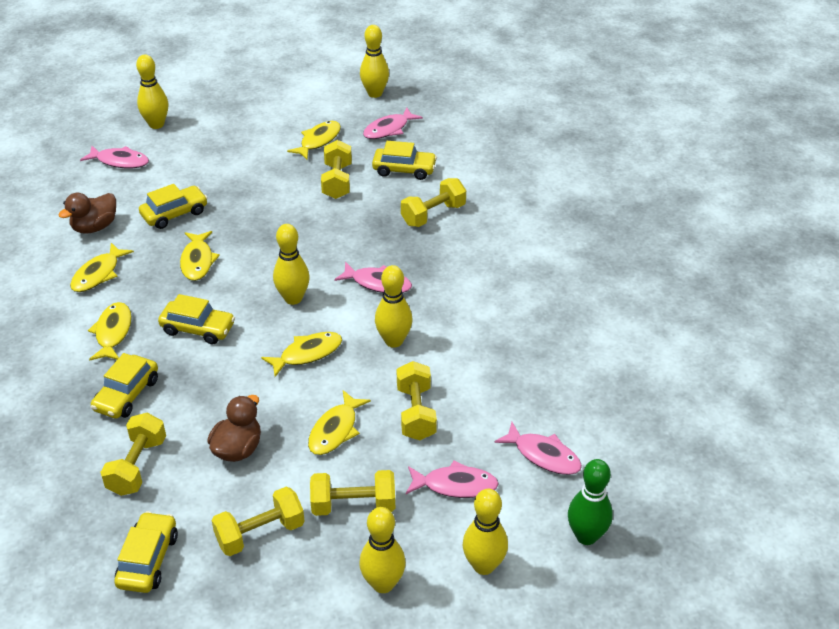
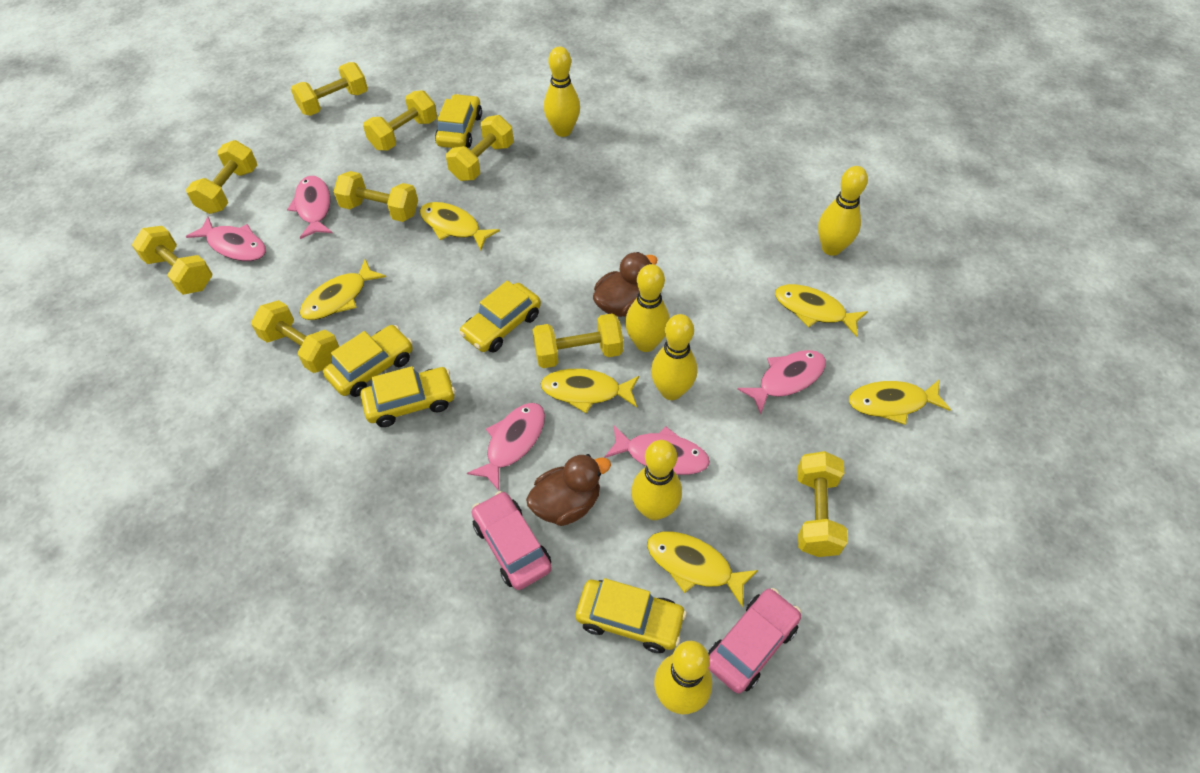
green bowling pin: 1 -> 0
pink car: 0 -> 2
yellow dumbbell: 6 -> 9

